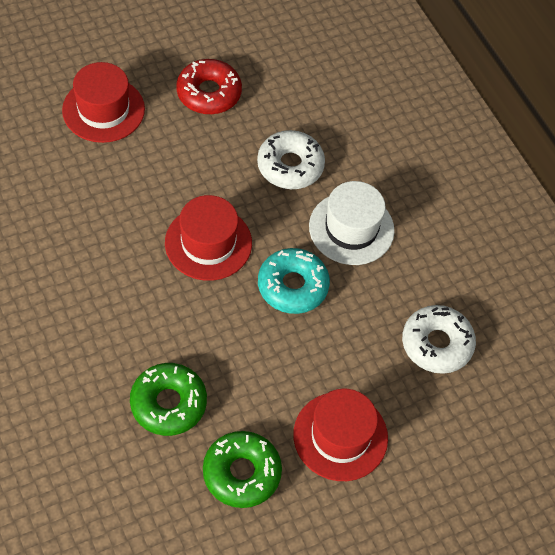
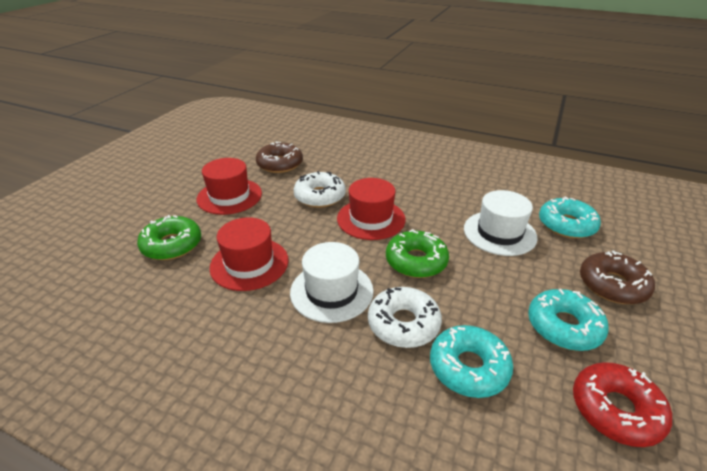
brown donut: 0 -> 2
turquoise donut: 1 -> 3
white hat: 1 -> 2

